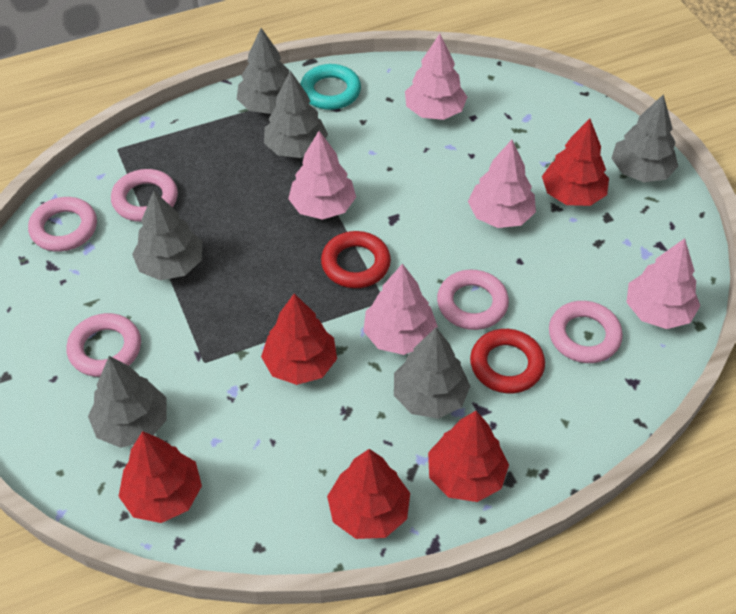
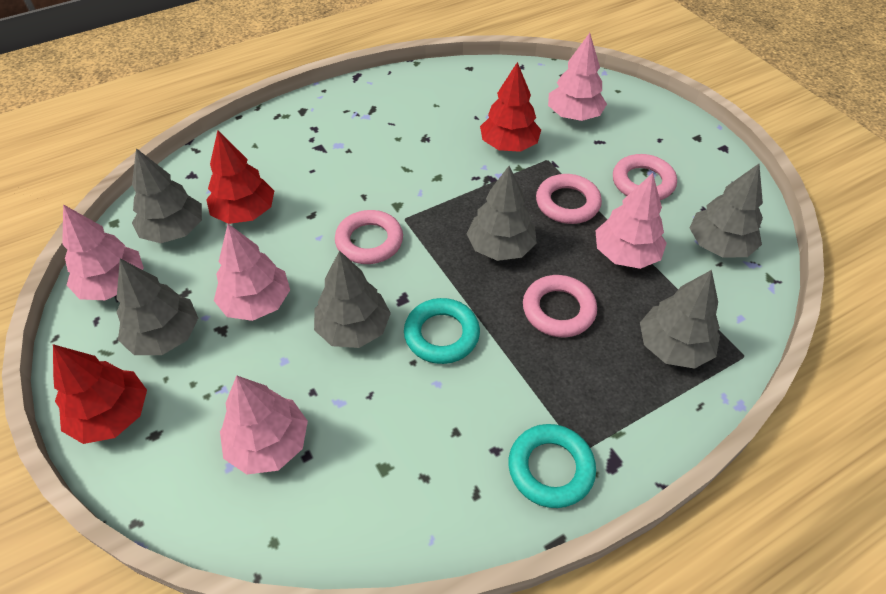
pink ring: 5 -> 4
red ring: 2 -> 0
red tree: 5 -> 3
turquoise ring: 1 -> 2

